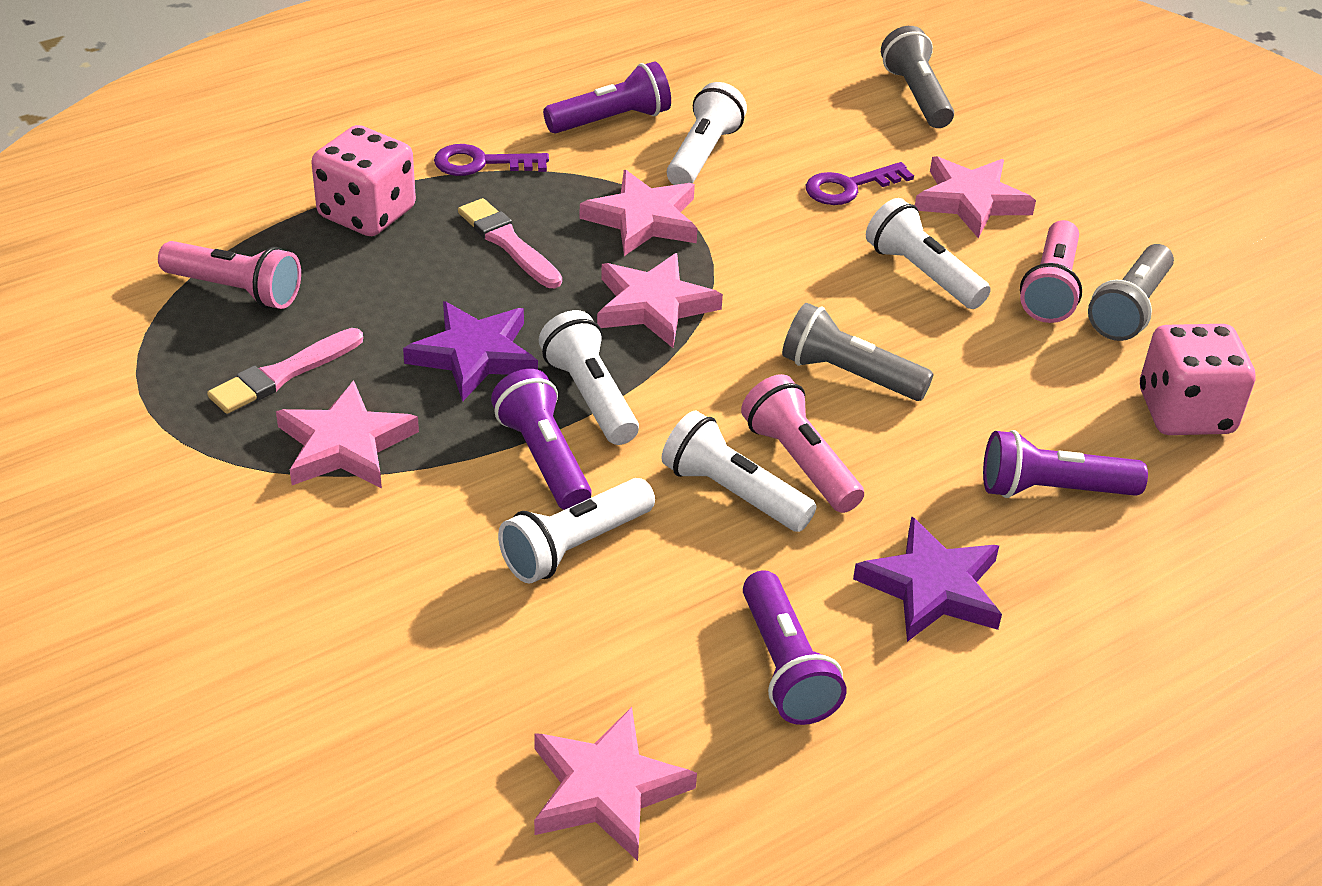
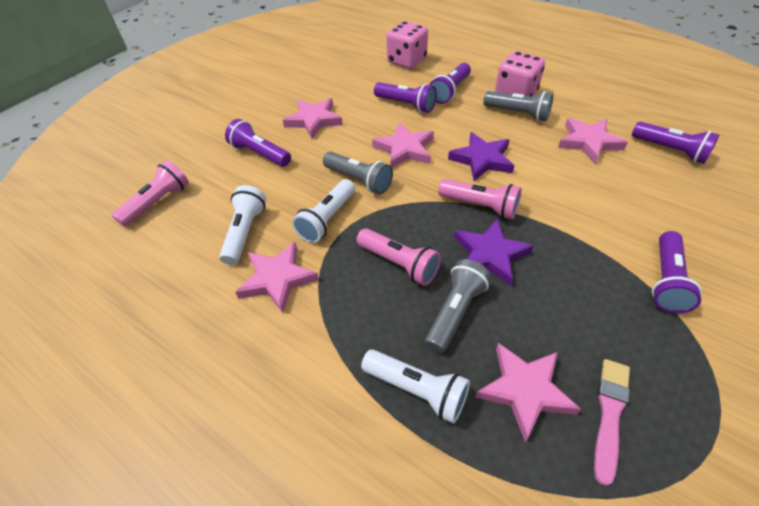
pink brush: 2 -> 1
purple flashlight: 4 -> 5
purple key: 2 -> 0
white flashlight: 5 -> 3

